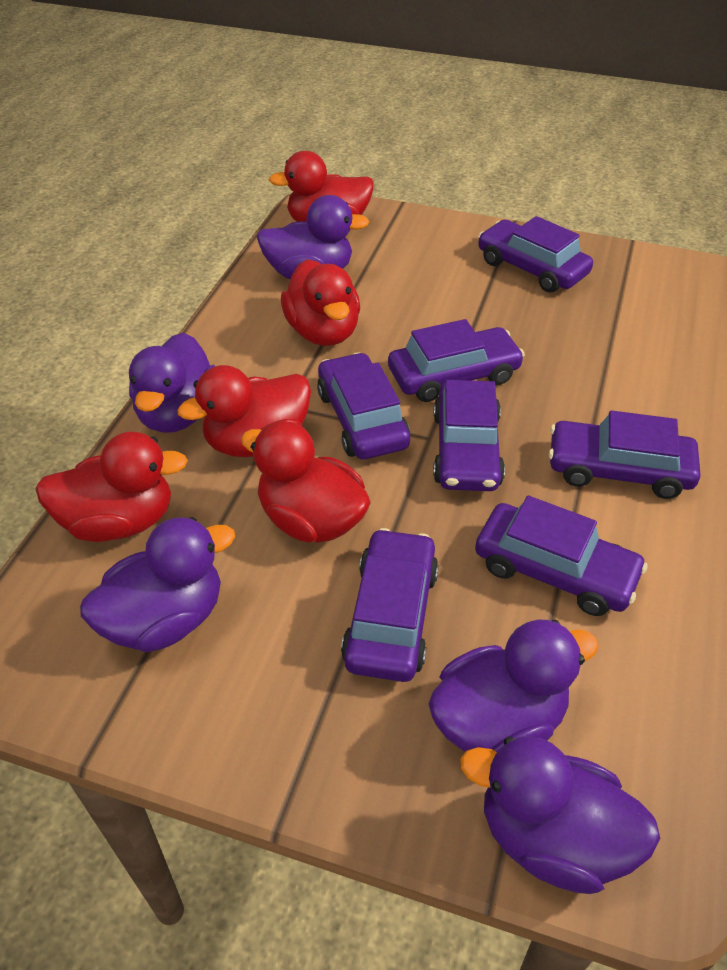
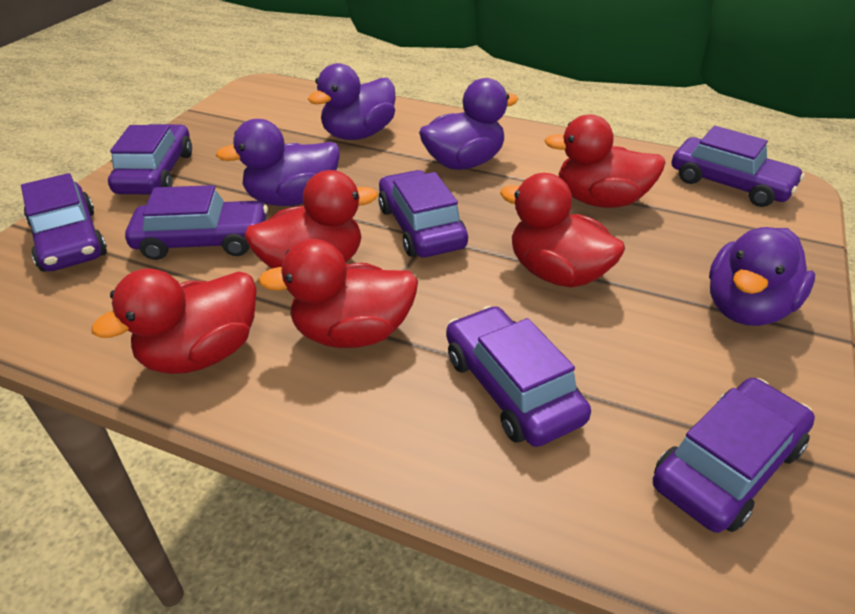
purple duck: 5 -> 4

